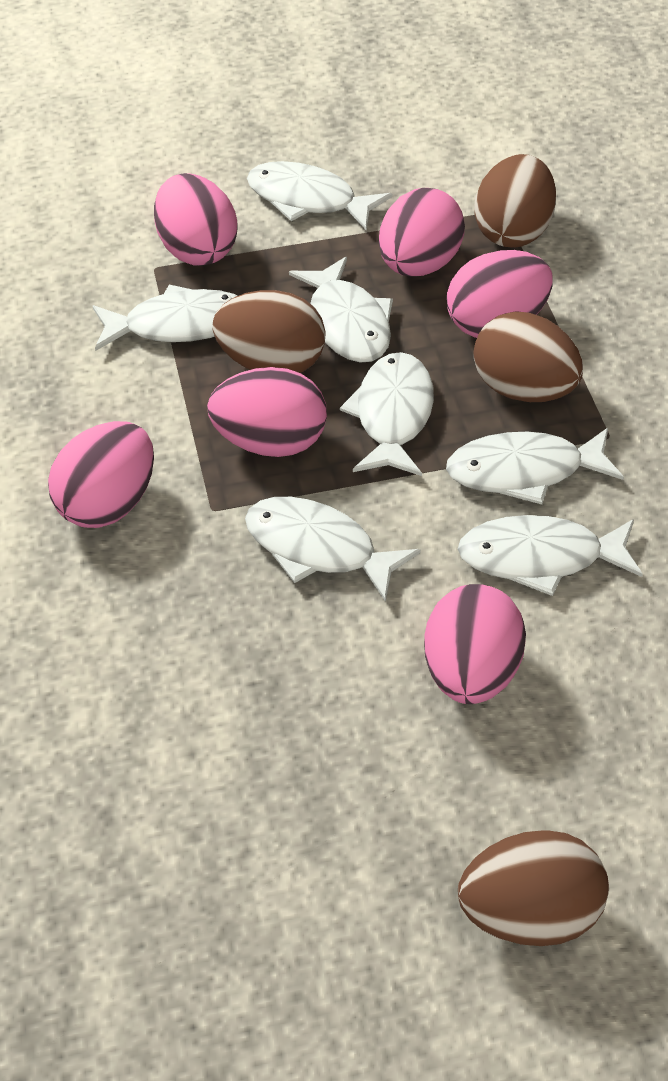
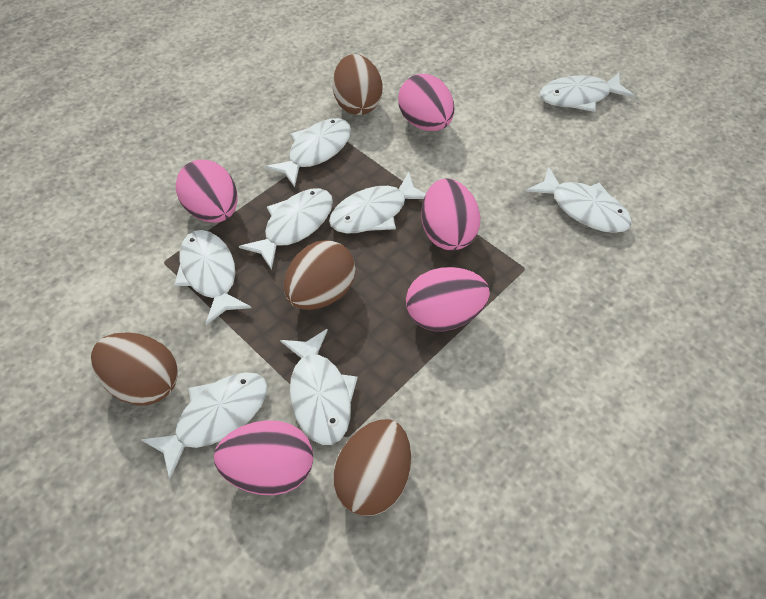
pink egg: 6 -> 5
white fish: 7 -> 8

